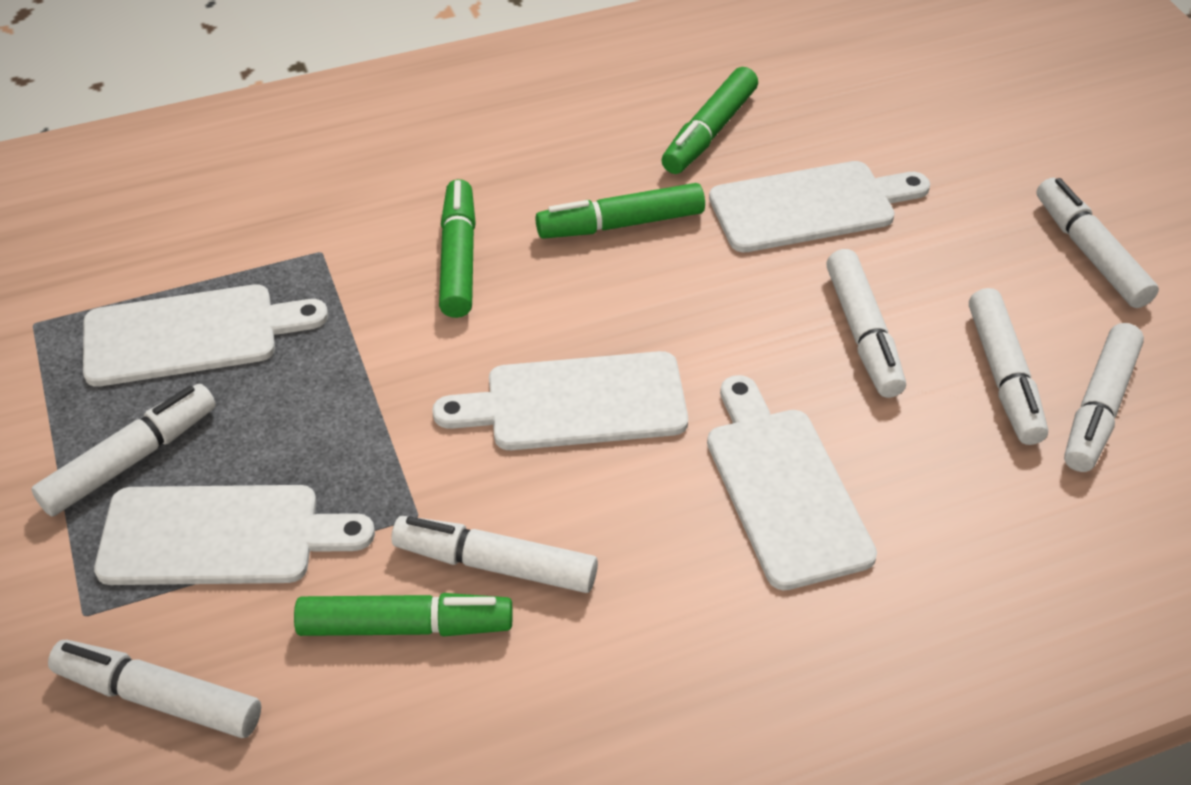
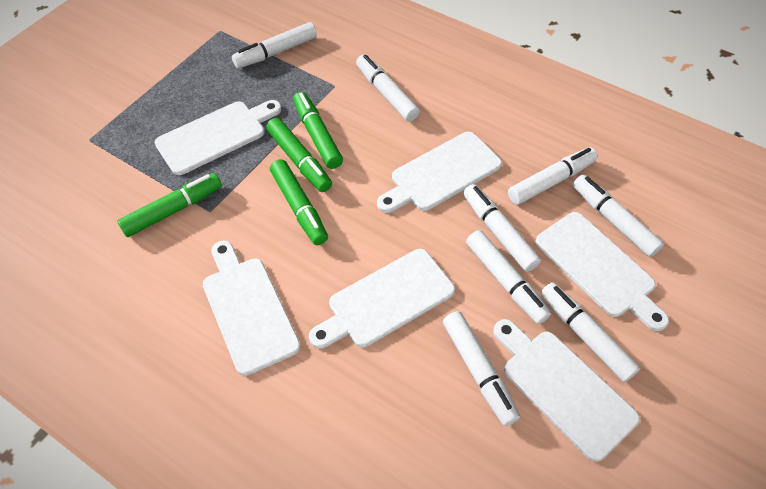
white cutting board: 5 -> 6
white marker: 7 -> 8

